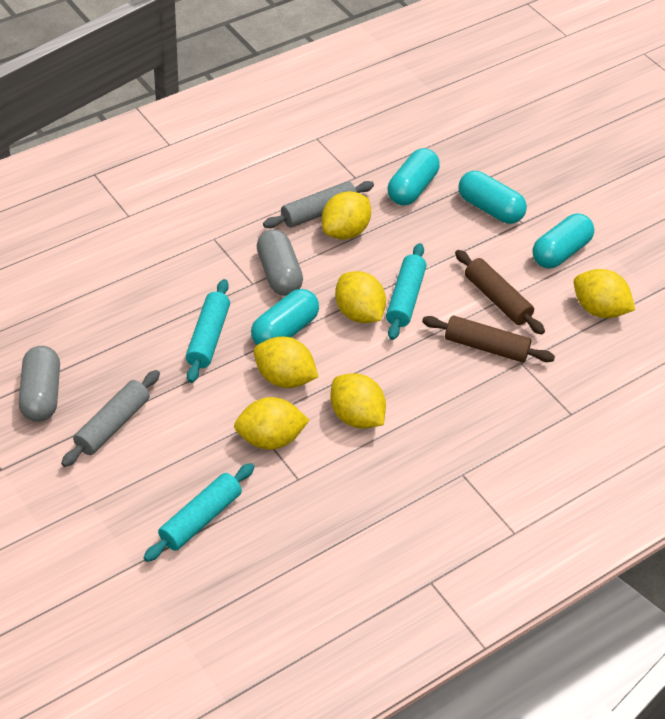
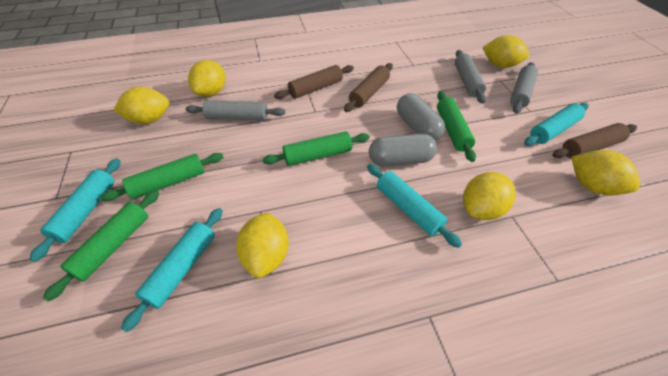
brown rolling pin: 2 -> 3
green rolling pin: 0 -> 4
grey rolling pin: 2 -> 3
turquoise capsule: 4 -> 0
turquoise rolling pin: 3 -> 4

